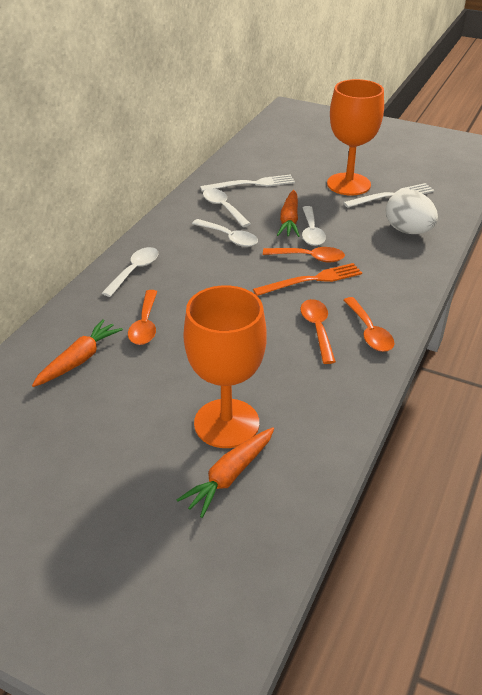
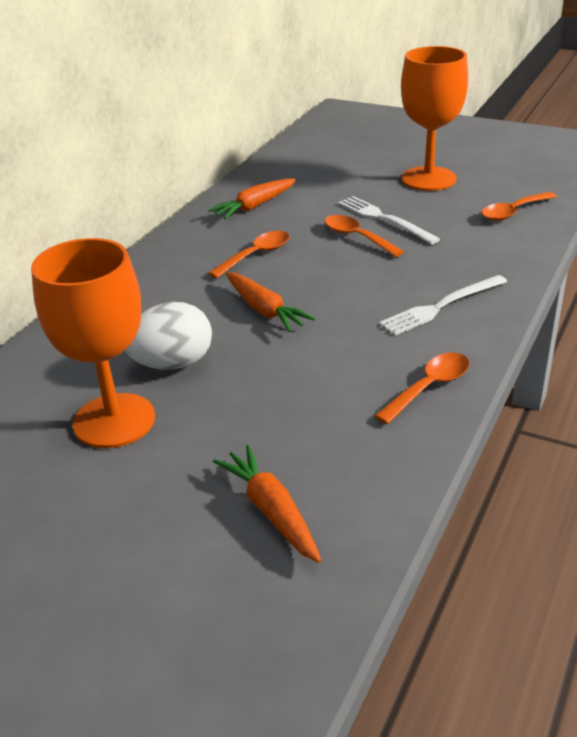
orange fork: 1 -> 0
white spoon: 4 -> 0

